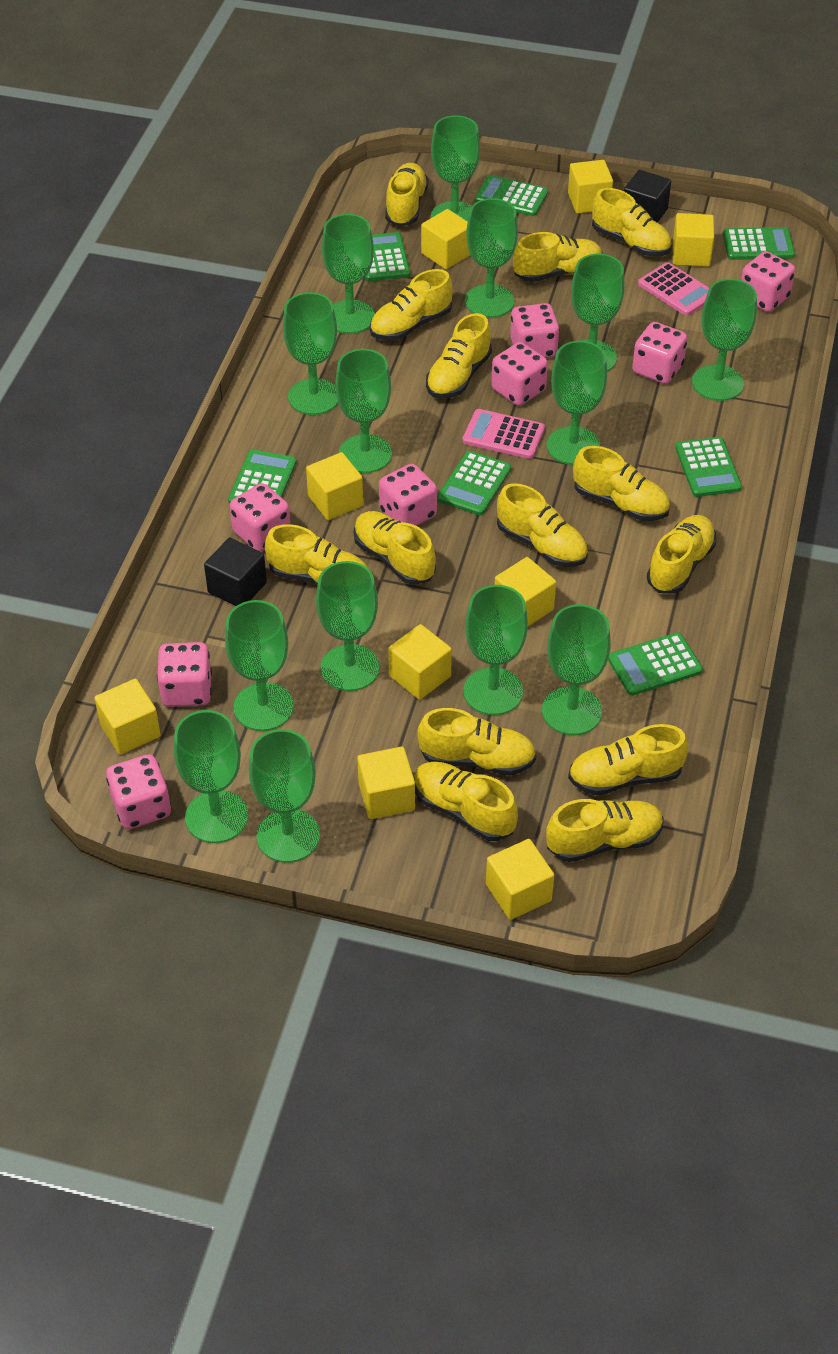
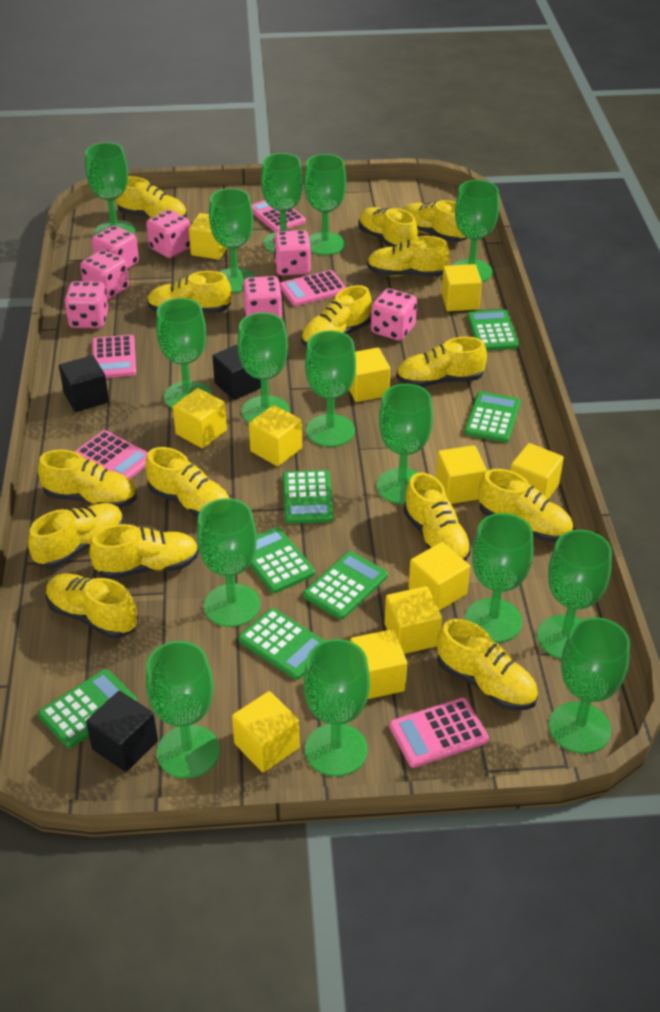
black cube: 2 -> 3
green goblet: 14 -> 15
pink calculator: 2 -> 5
pink dice: 8 -> 7
yellow cube: 9 -> 11
yellow shoe: 14 -> 15

